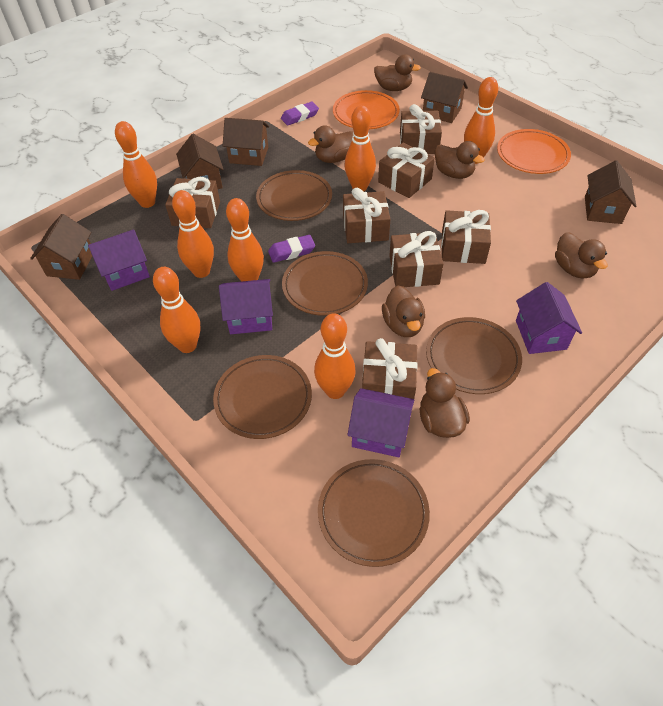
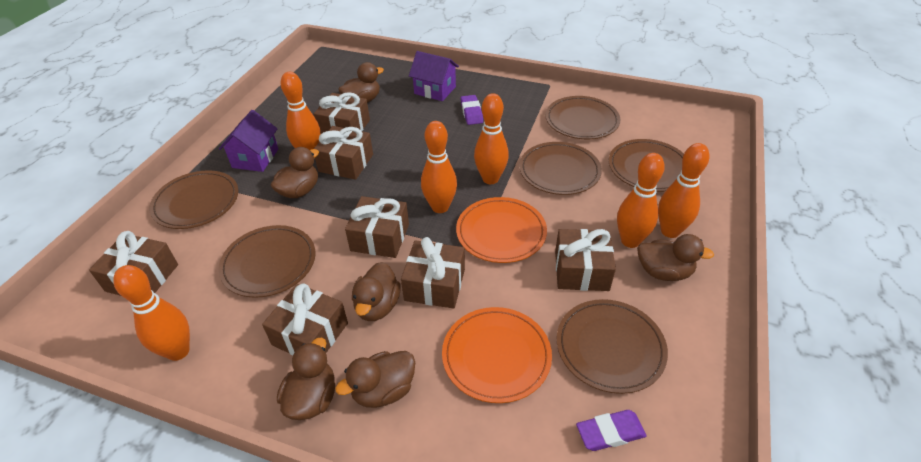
brown house: 5 -> 0
brown plate: 5 -> 6
orange bowling pin: 7 -> 6
purple house: 4 -> 2

